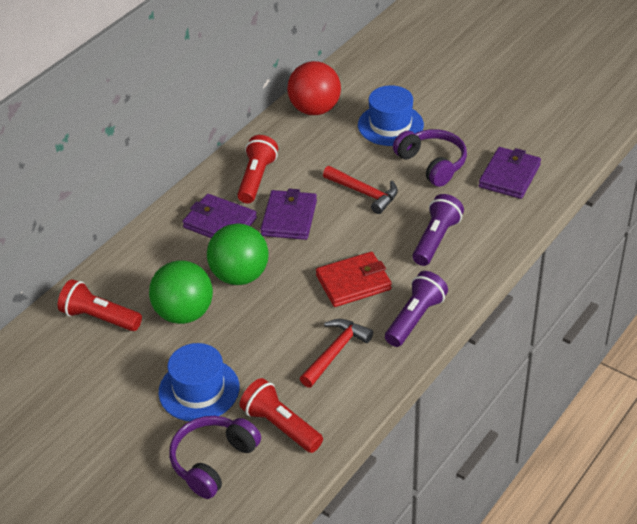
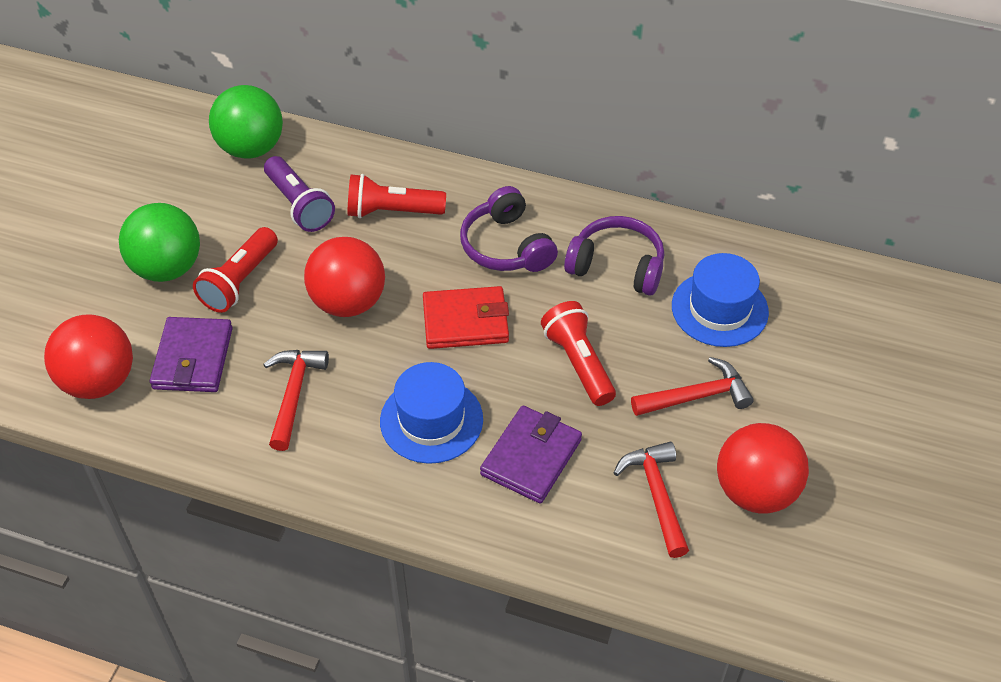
purple flashlight: 2 -> 1
purple wallet: 3 -> 2
red ball: 1 -> 3
red hammer: 2 -> 3

